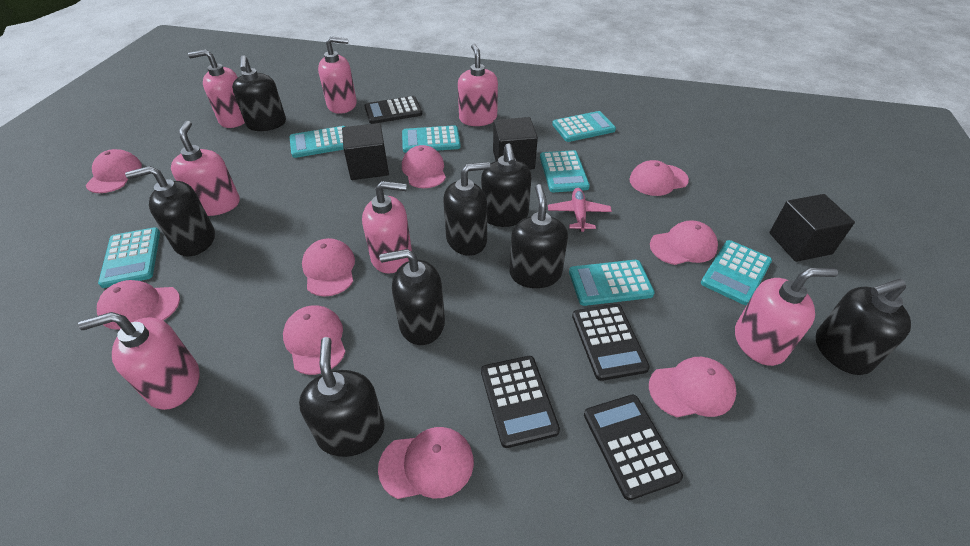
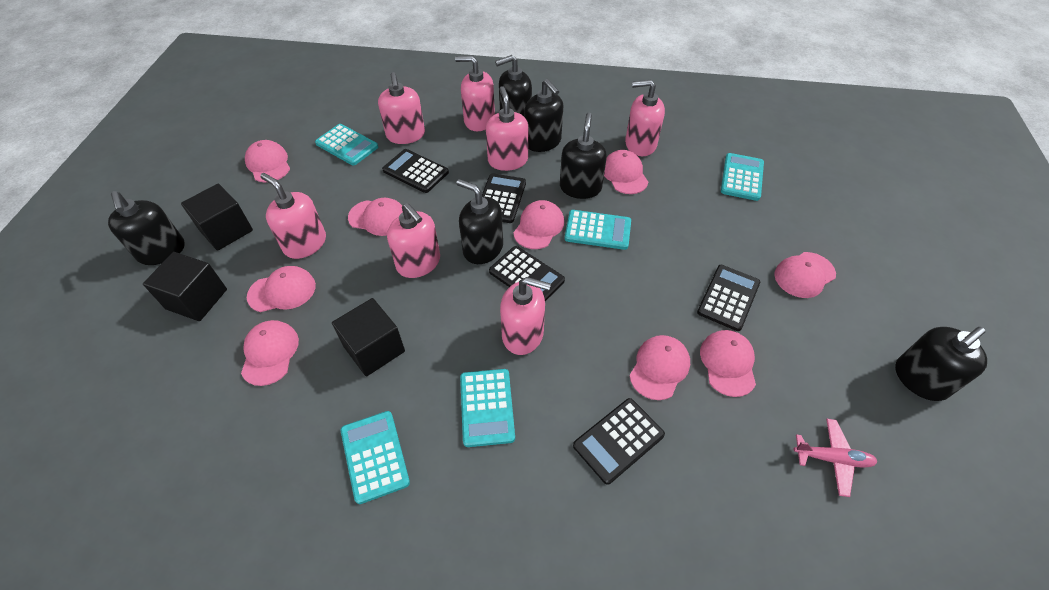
black calculator: 4 -> 5
black soap dispenser: 8 -> 6
turquoise calculator: 7 -> 5

